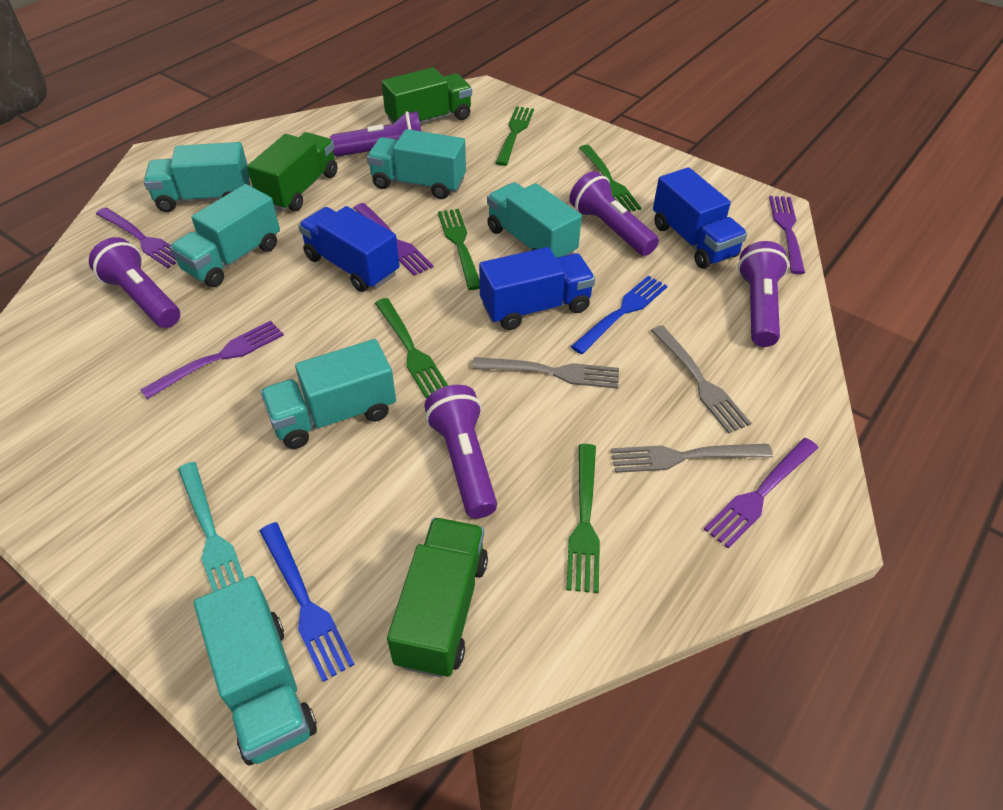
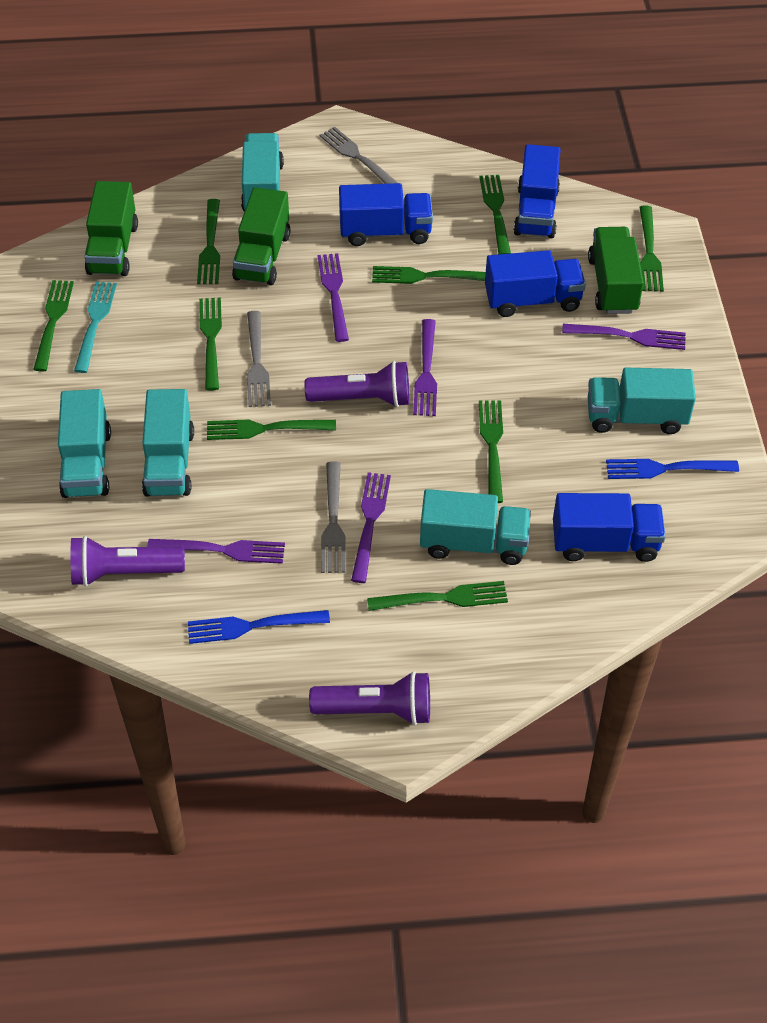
blue truck: 3 -> 4
green fork: 5 -> 9
purple flashlight: 5 -> 3
turquoise truck: 6 -> 5

